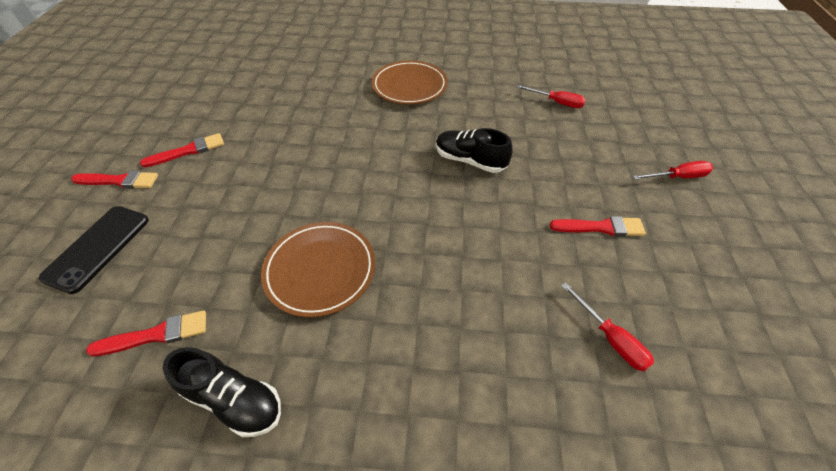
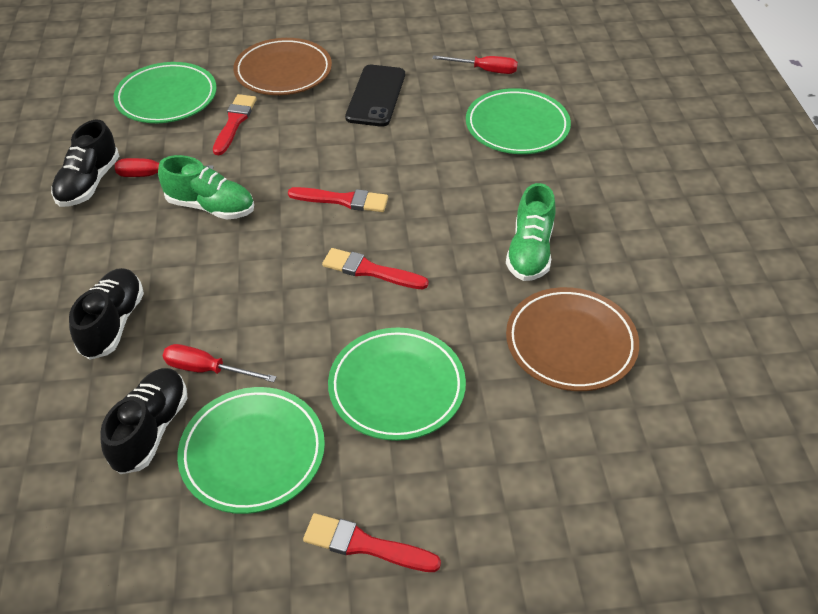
black shoe: 2 -> 3
green plate: 0 -> 4
green shoe: 0 -> 2

